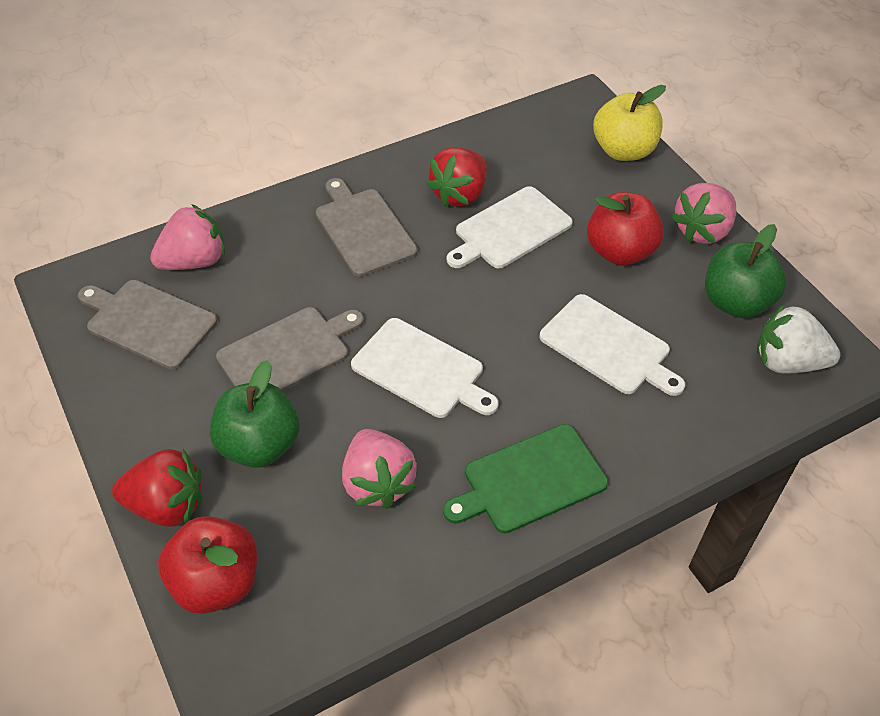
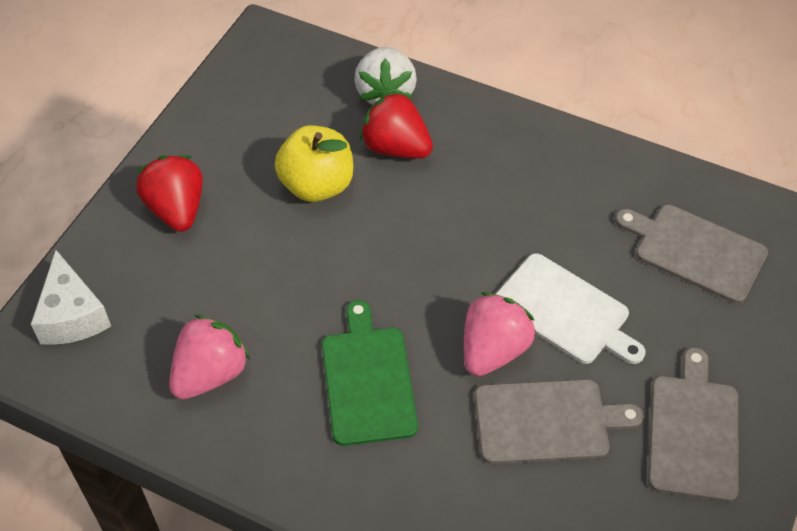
green apple: 2 -> 0
pink strawberry: 3 -> 2
red apple: 2 -> 0
white cheese: 0 -> 1
white cutting board: 3 -> 1

